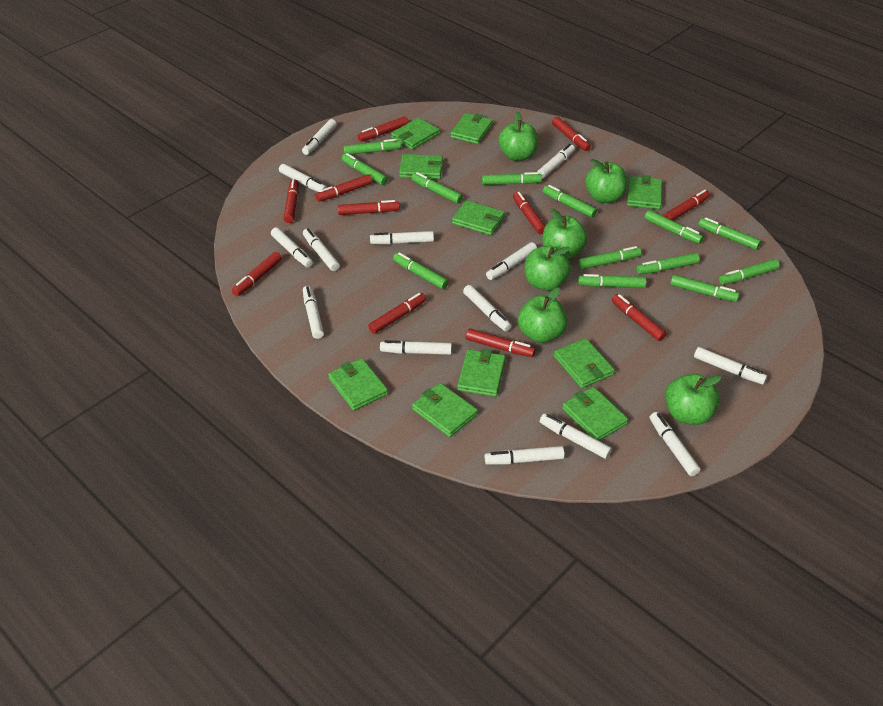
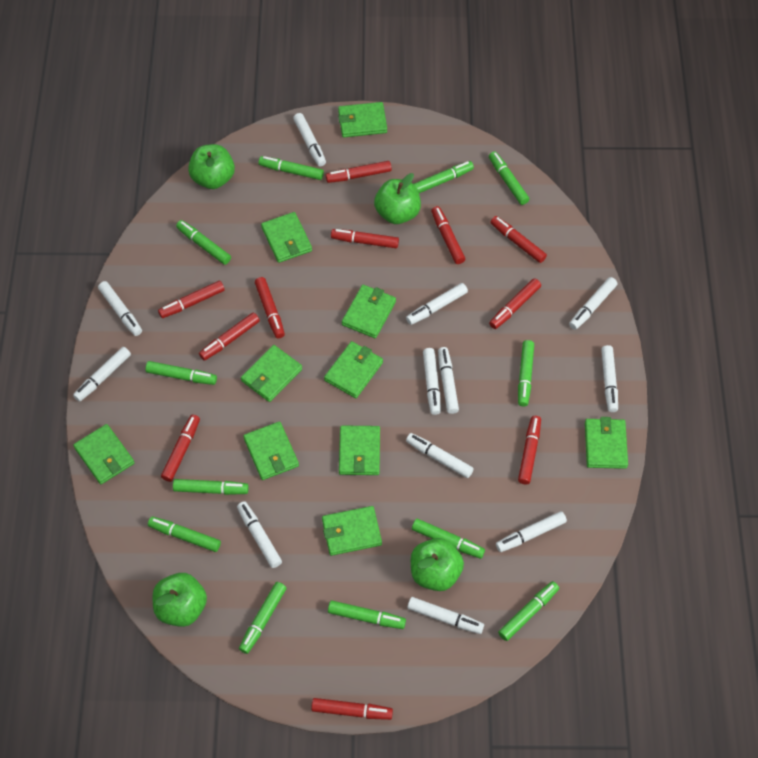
green apple: 6 -> 4
green marker: 13 -> 12
white marker: 14 -> 12

